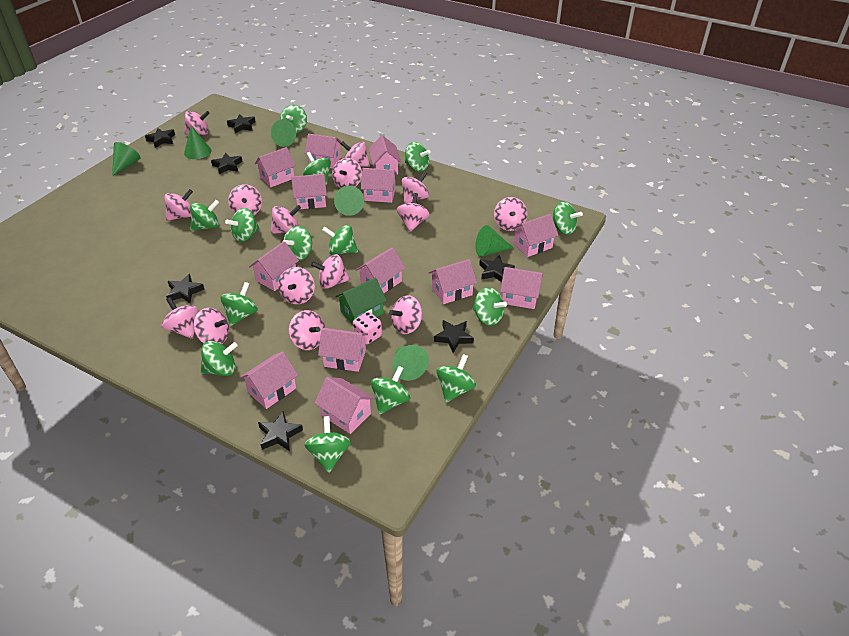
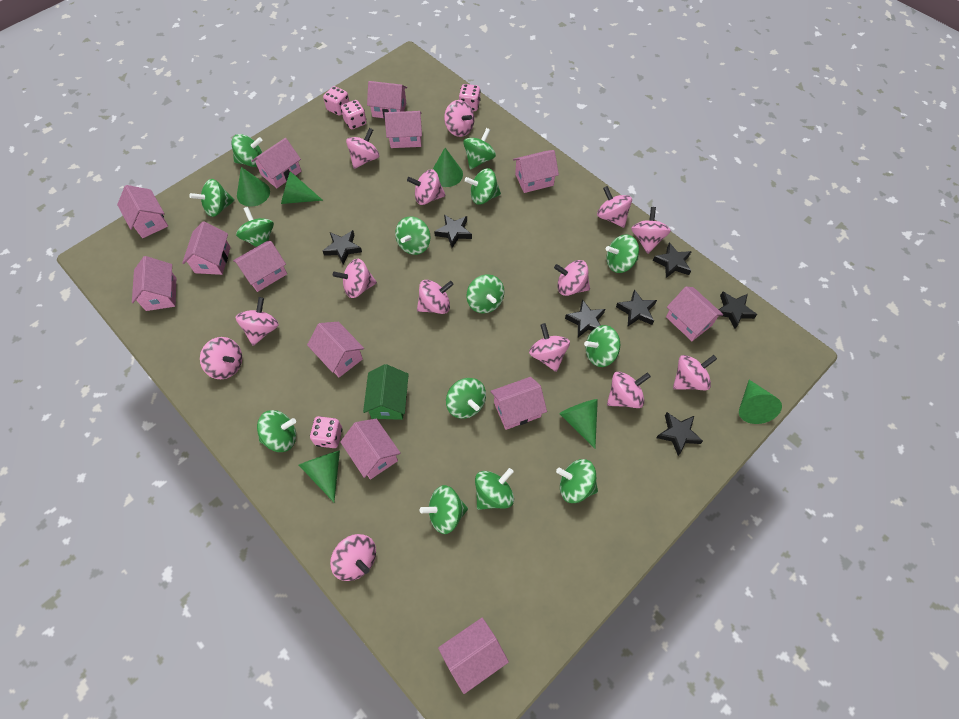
pink dice: 1 -> 4
pink spinning top: 15 -> 14

